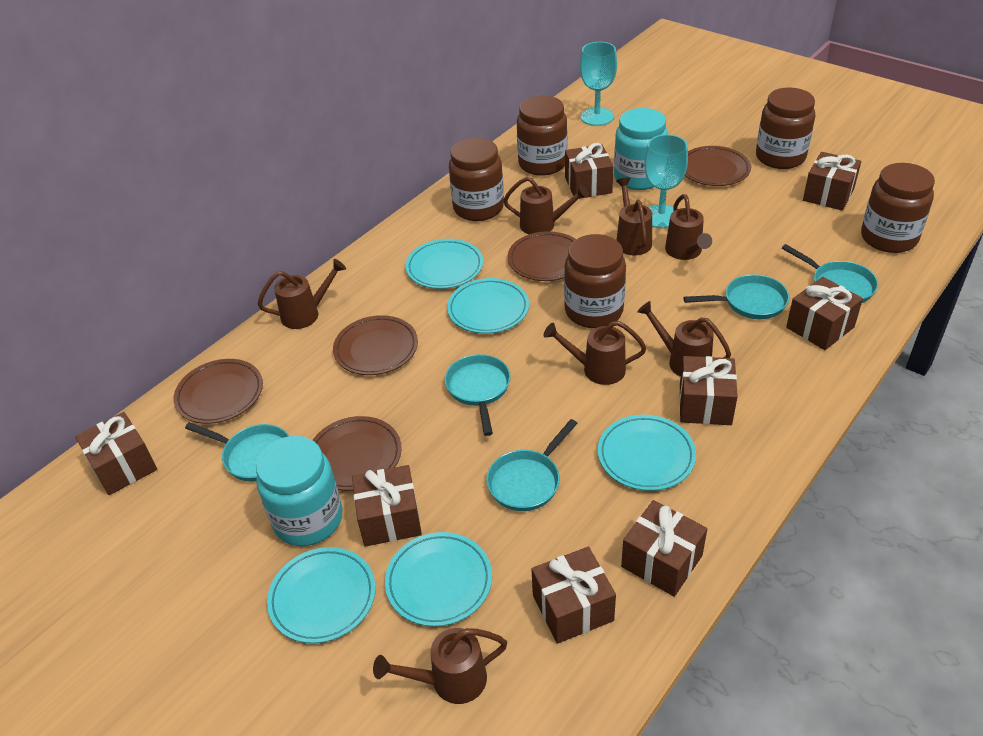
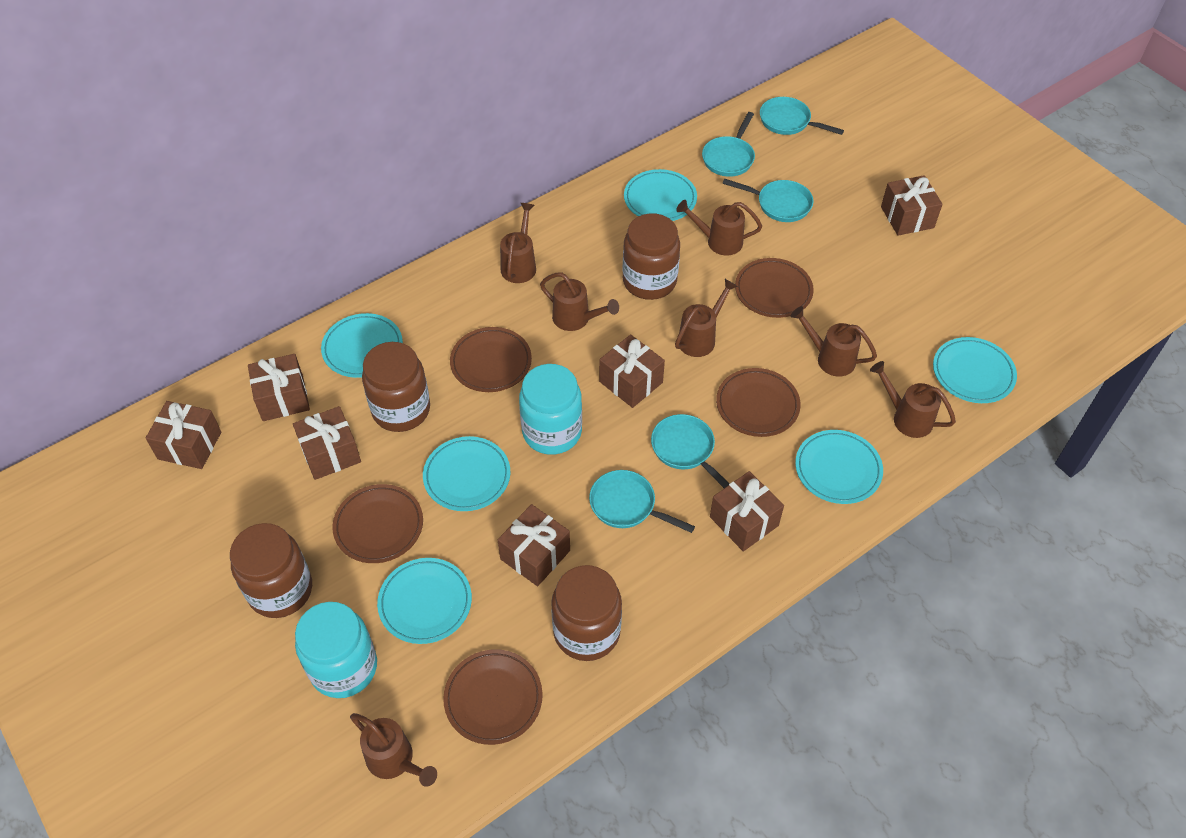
brown gift: 8 -> 7
brown jar: 5 -> 4
turquoise goblet: 2 -> 0
turquoise plate: 5 -> 6

